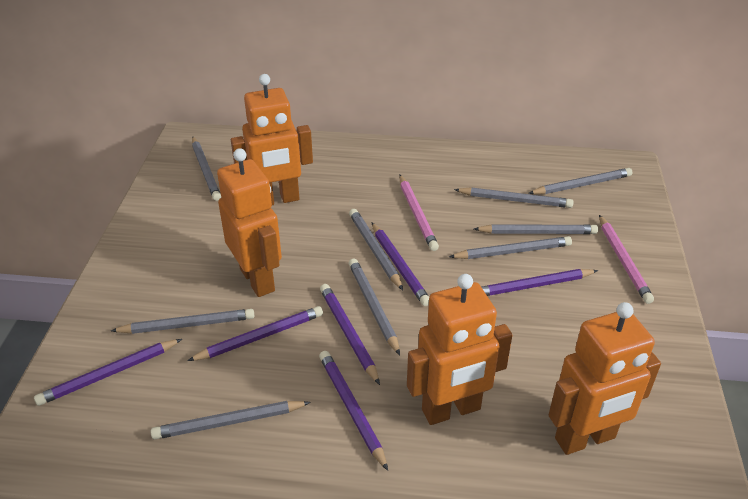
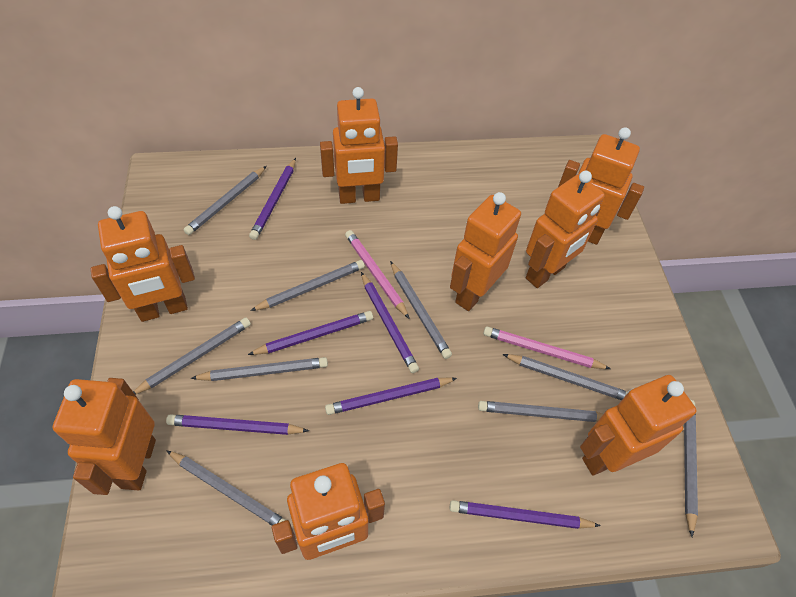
orange robot: 4 -> 8

